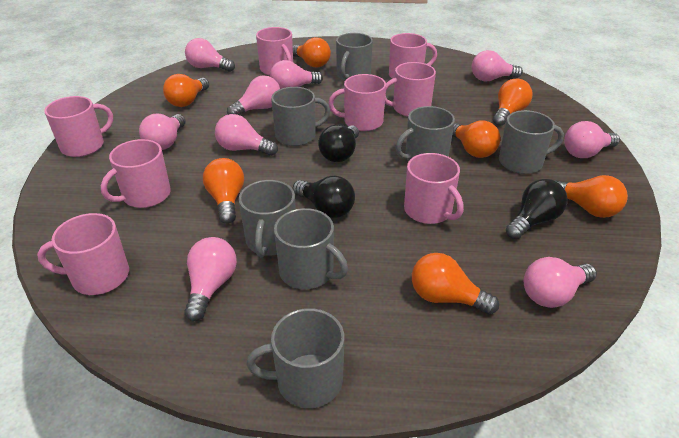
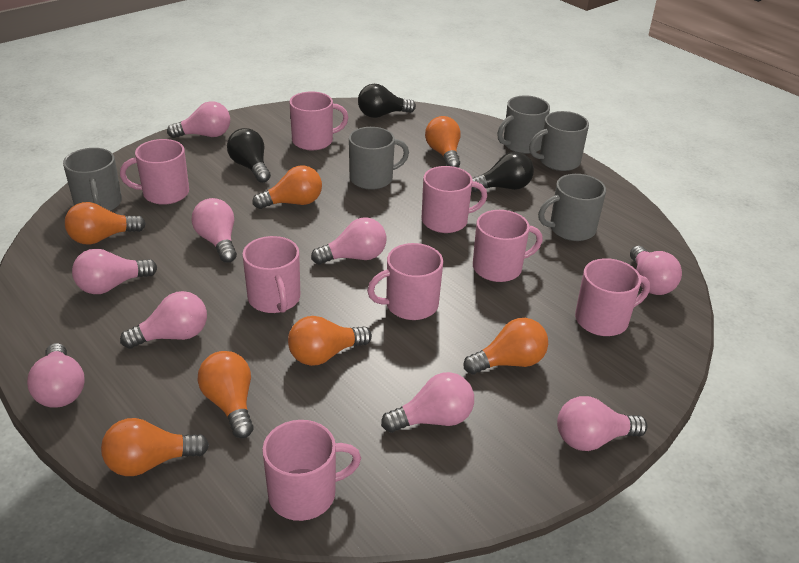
grey mug: 7 -> 5

